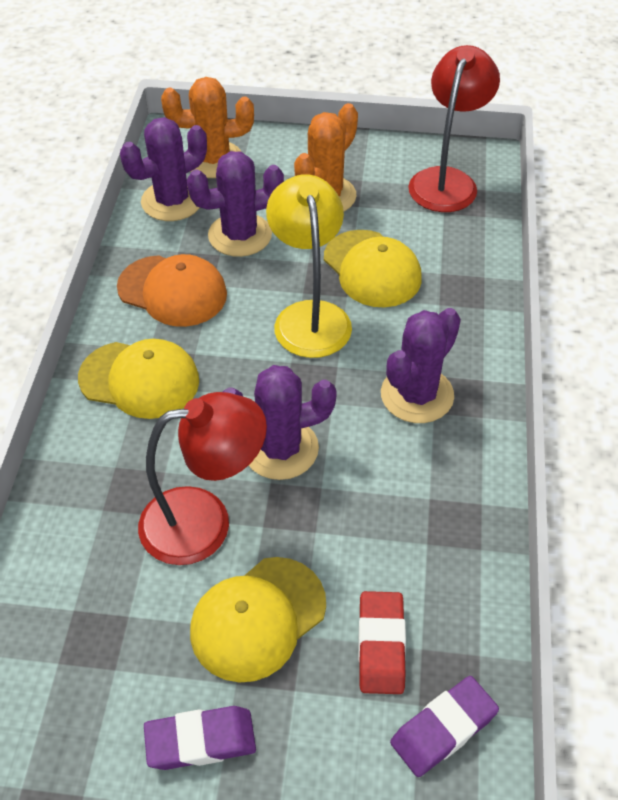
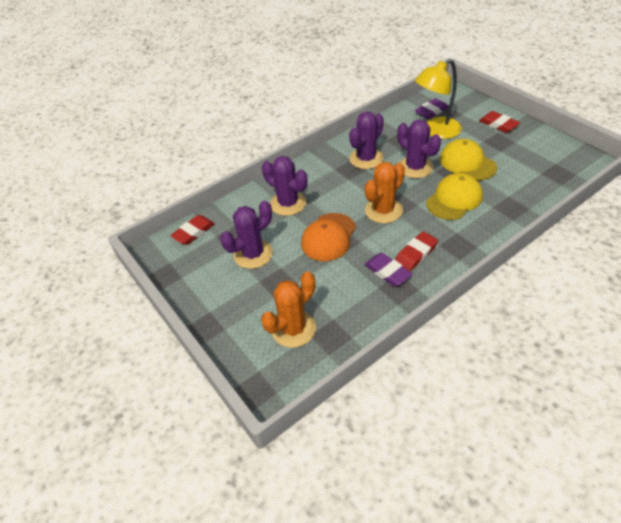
red eraser: 1 -> 3
red lamp: 2 -> 0
yellow cap: 3 -> 2

